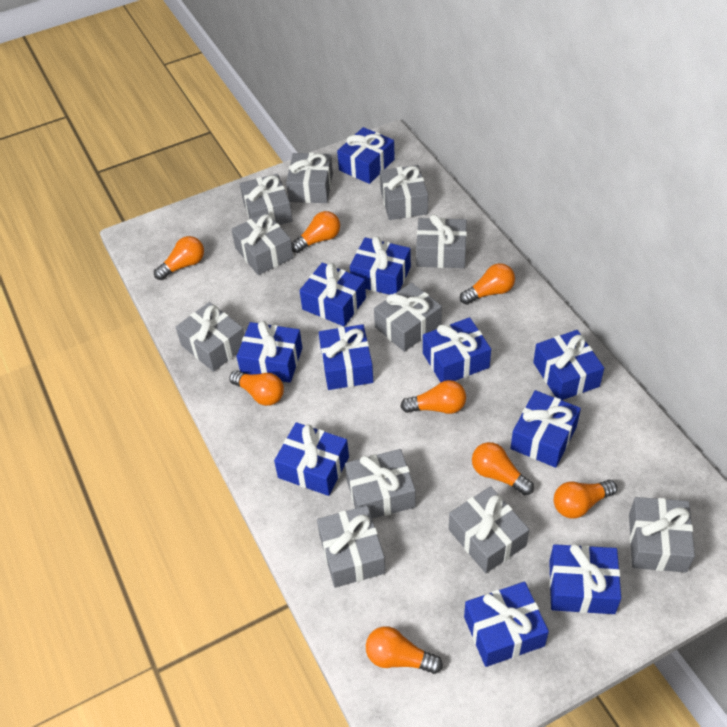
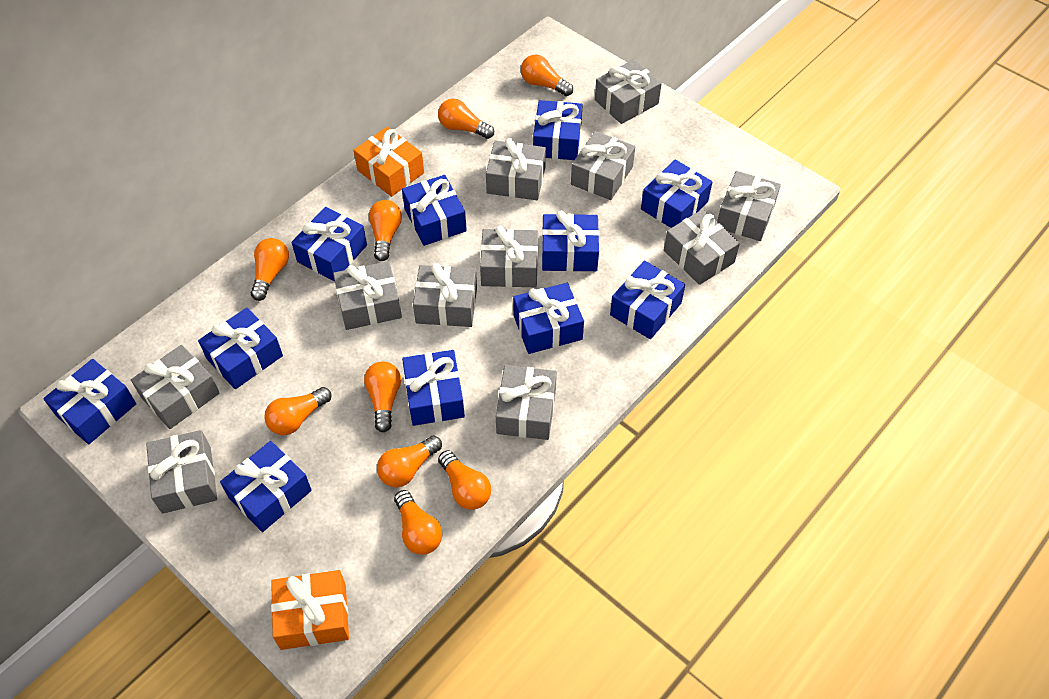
orange gift: 0 -> 2
orange light bulb: 8 -> 9

